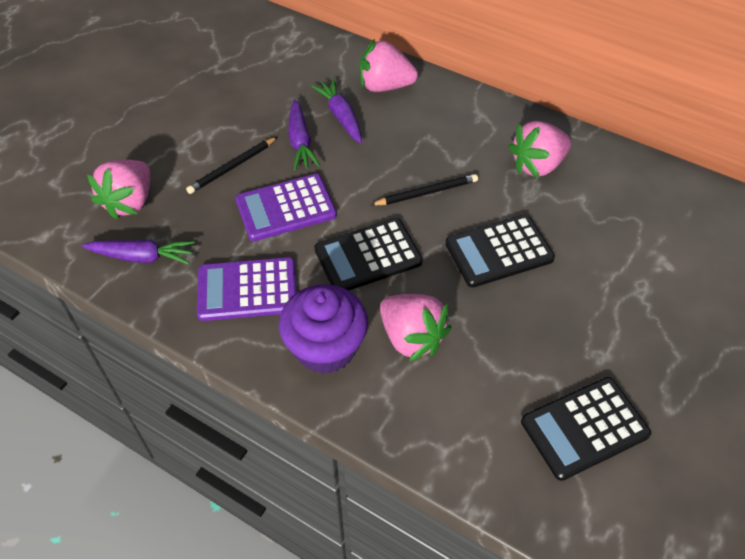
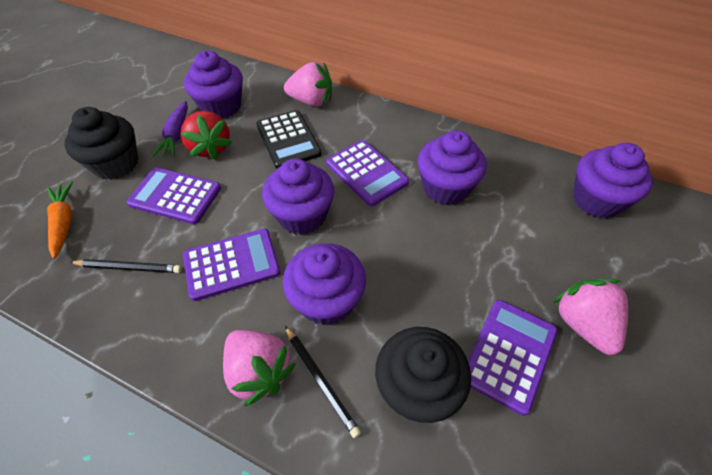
black calculator: 3 -> 1
black cupcake: 0 -> 2
orange carrot: 0 -> 1
pink strawberry: 4 -> 3
purple calculator: 2 -> 4
purple carrot: 3 -> 1
purple cupcake: 1 -> 5
red strawberry: 0 -> 1

